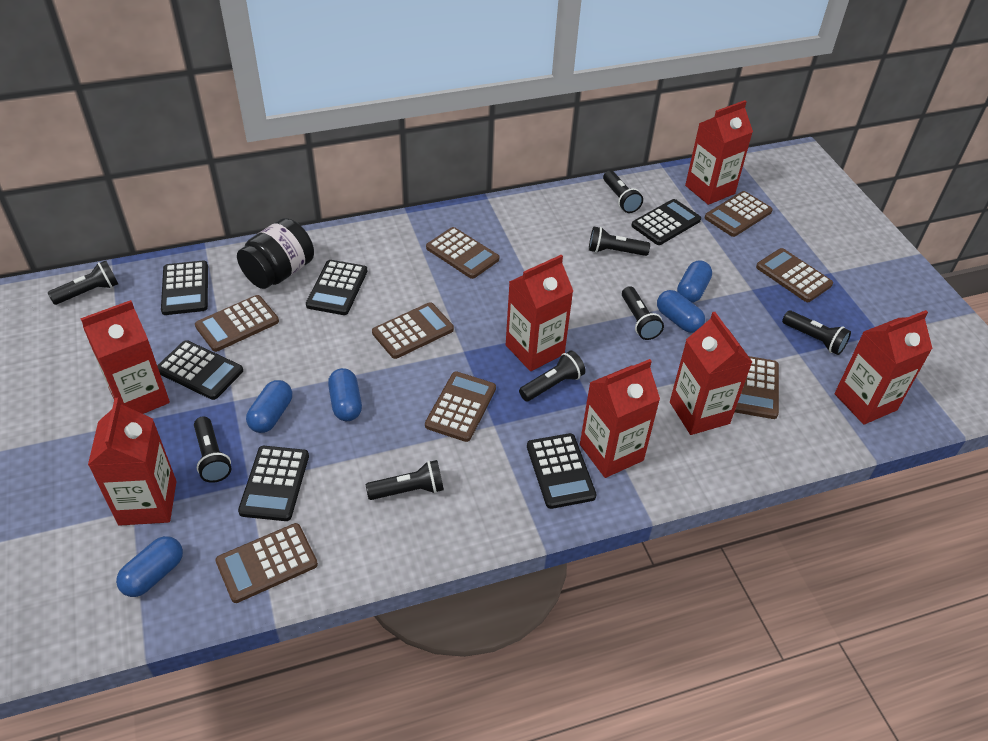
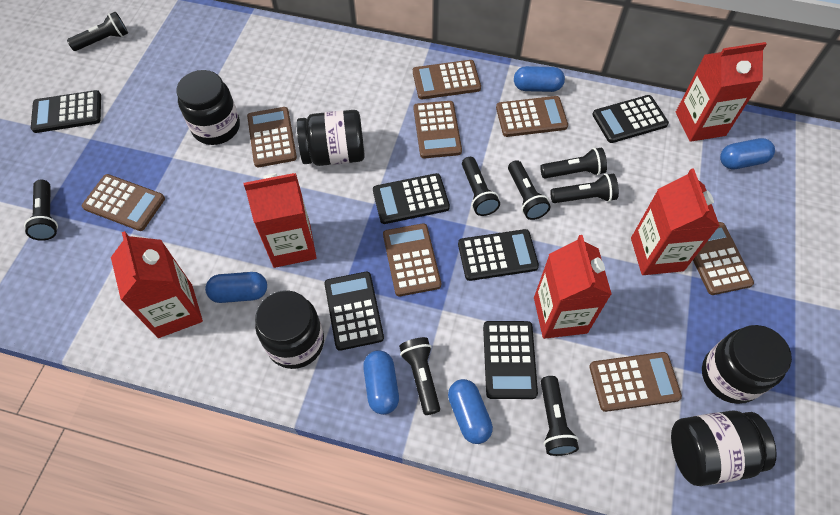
black jar: 1 -> 5
red carton: 7 -> 5

